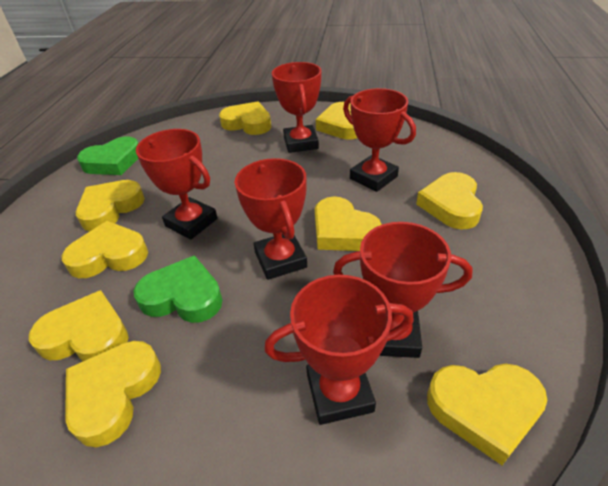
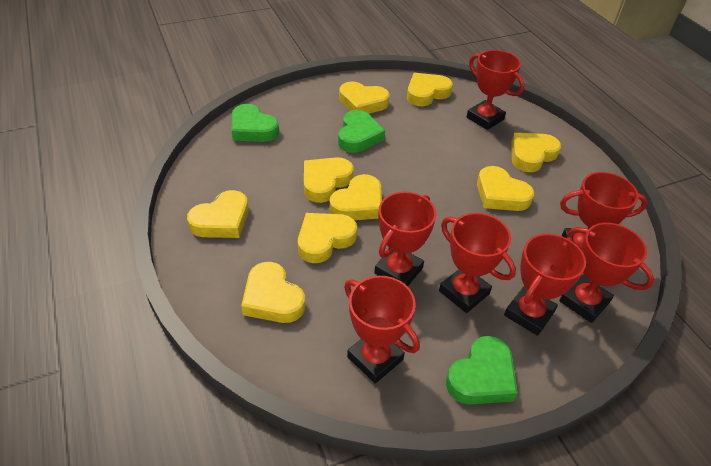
green heart: 2 -> 3
red trophy: 6 -> 7

